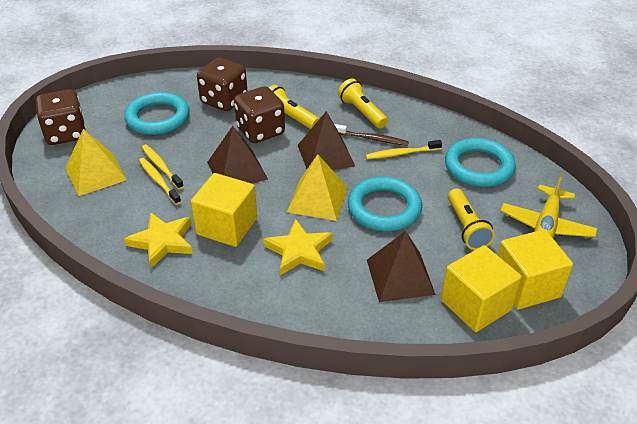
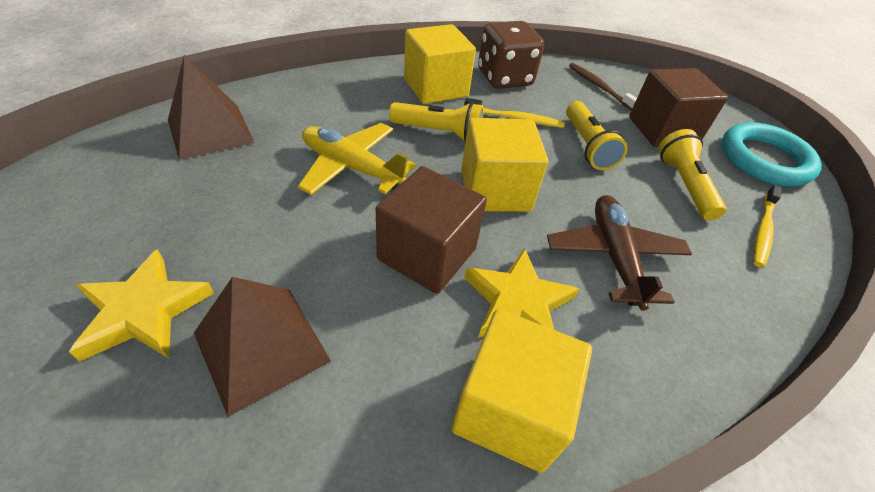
brown cube: 0 -> 2
brown dice: 3 -> 1
brown plane: 0 -> 1
brown pyramid: 3 -> 2
turquoise ring: 3 -> 1
yellow pyramid: 2 -> 0
yellow toothbrush: 3 -> 2

